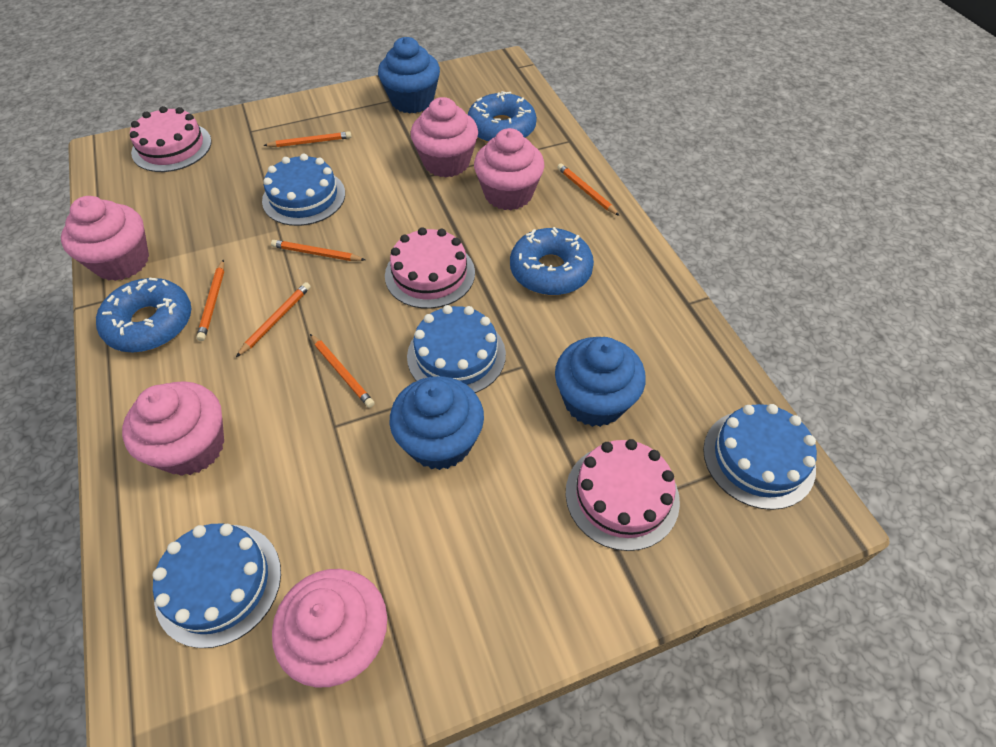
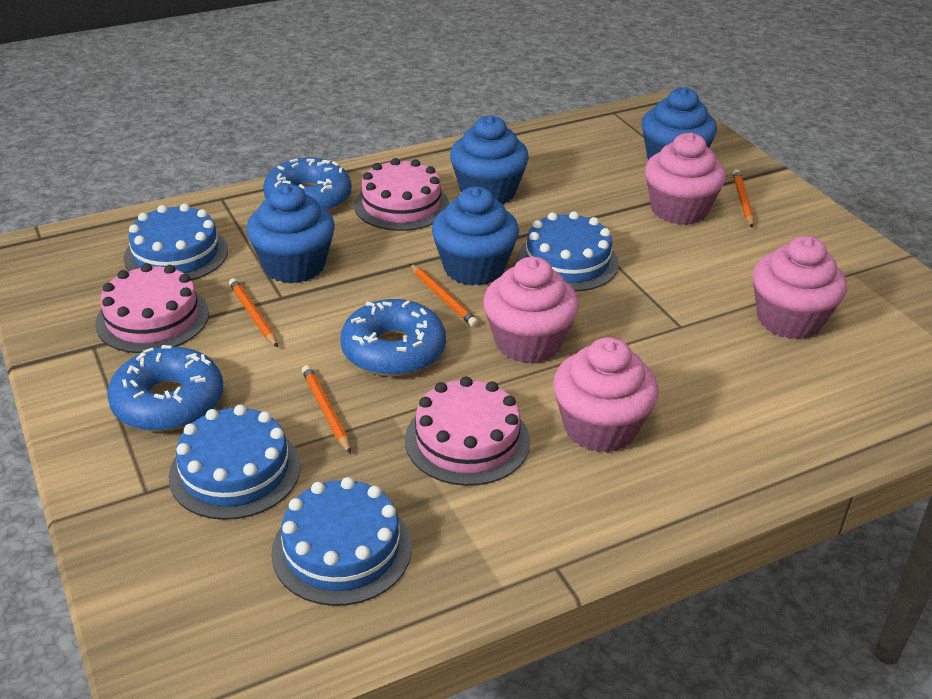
blue cupcake: 3 -> 4
orange pencil: 6 -> 4
pink cupcake: 5 -> 4

